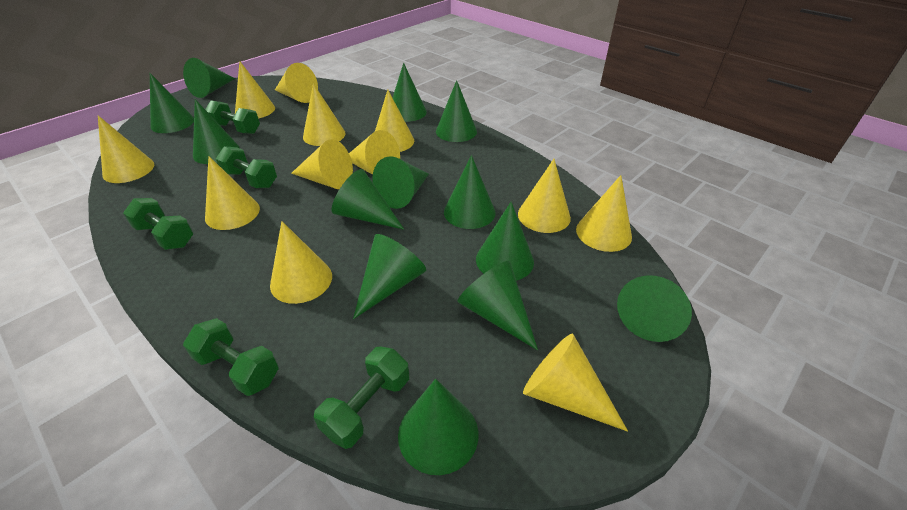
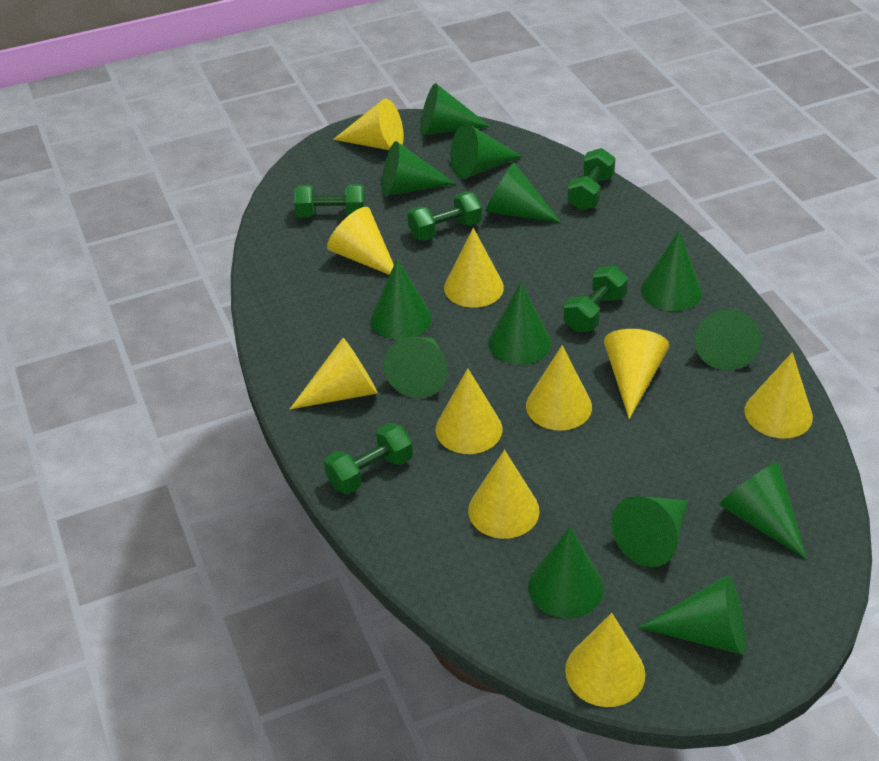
yellow cone: 12 -> 10

